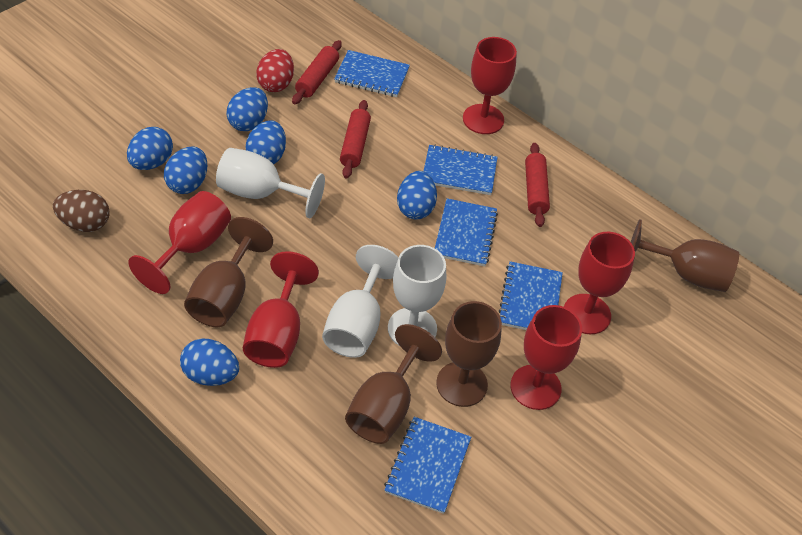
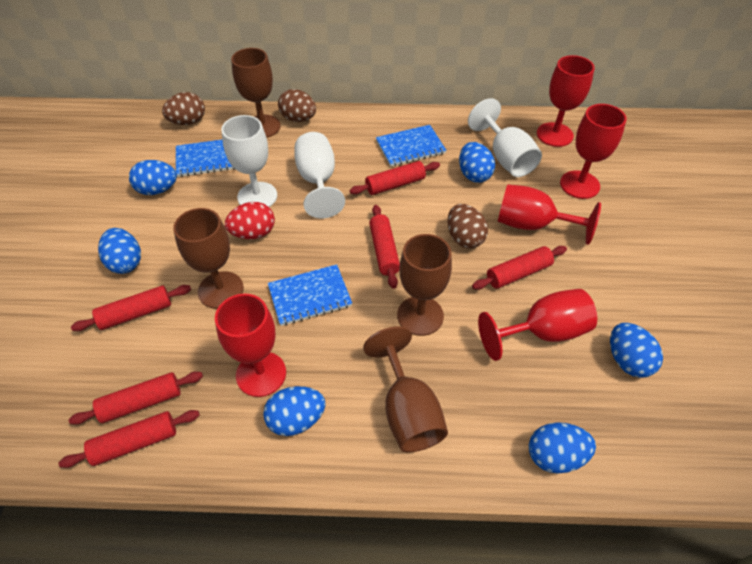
blue notebook: 5 -> 3
brown egg: 1 -> 3
red rolling pin: 3 -> 6

